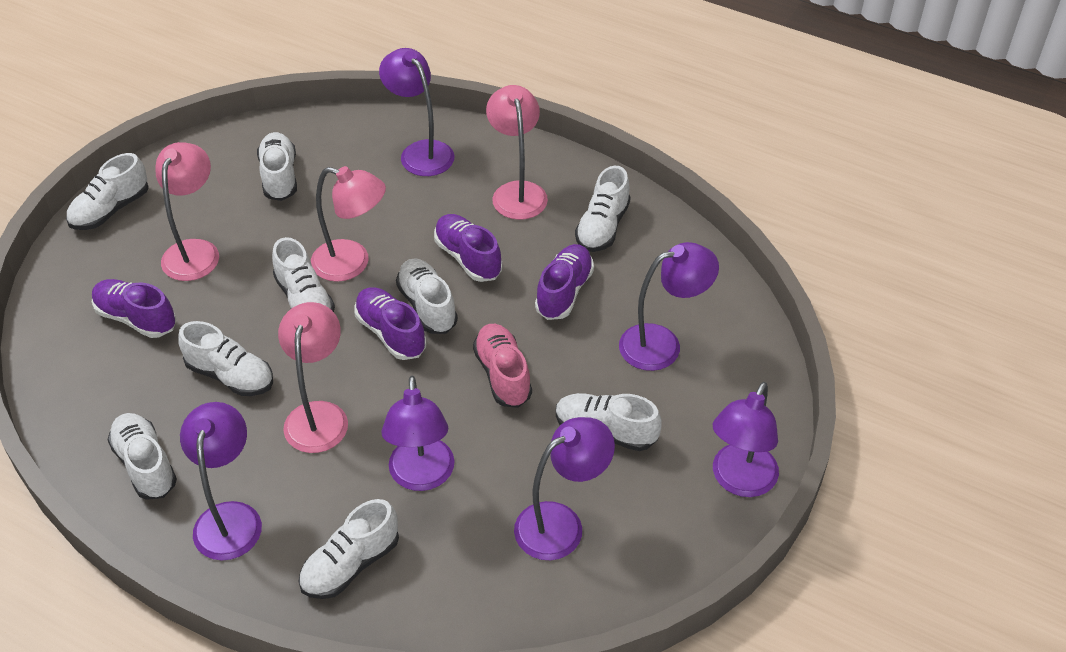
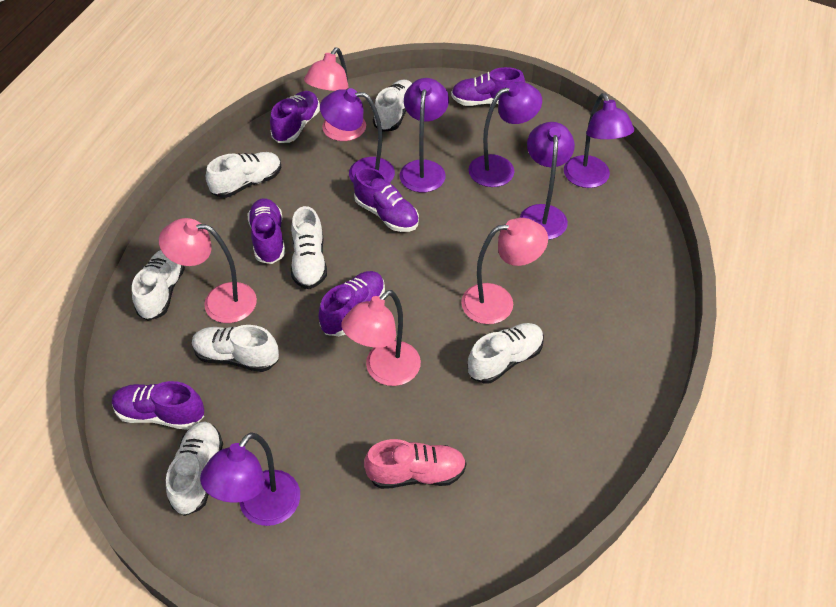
purple shoe: 4 -> 6
white shoe: 9 -> 7

